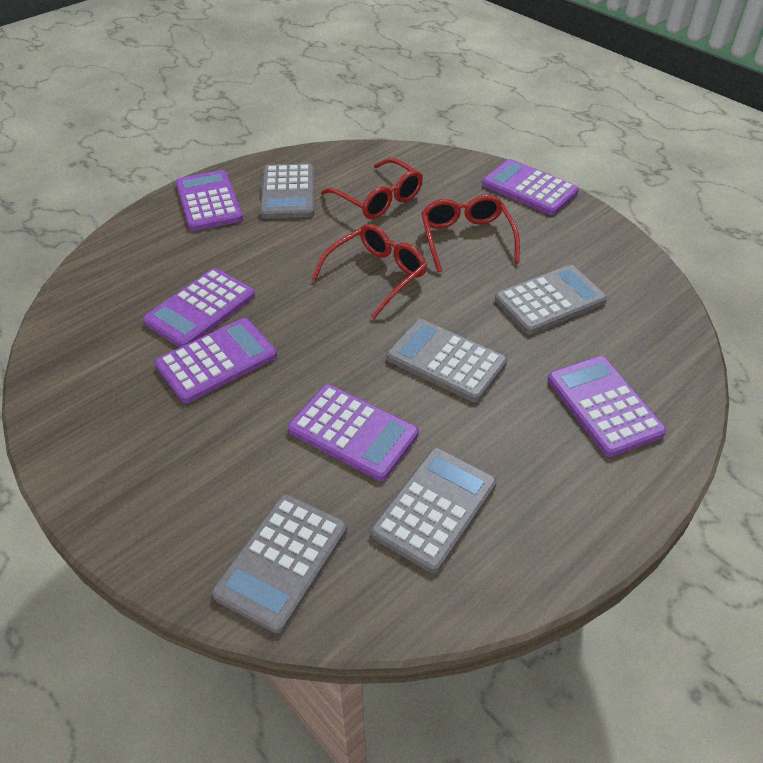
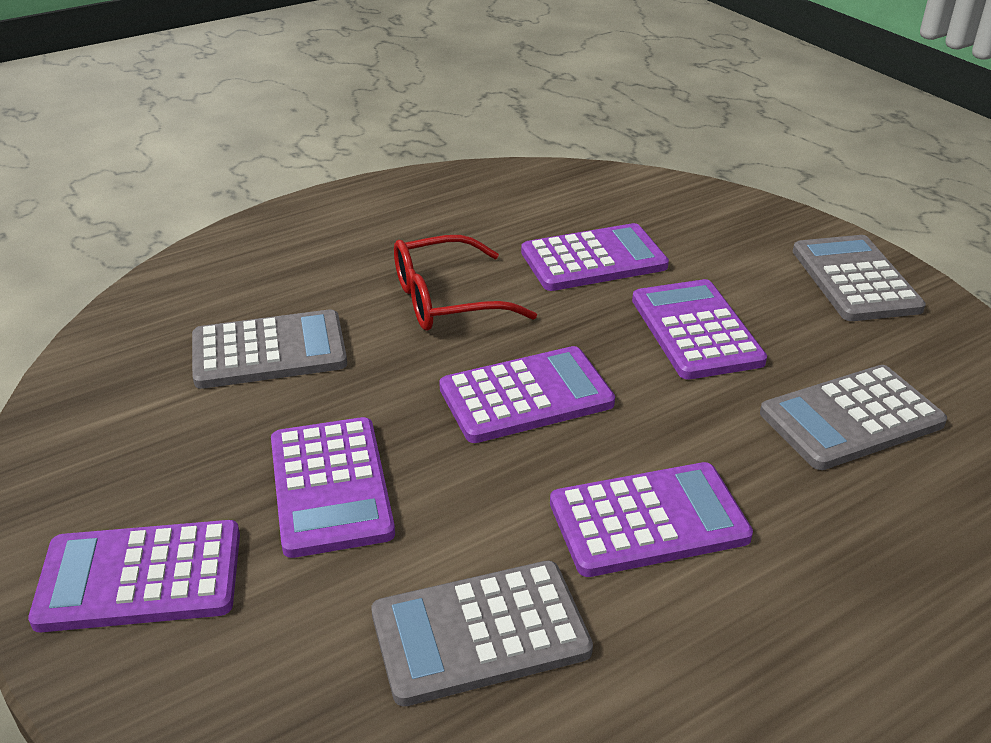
grey calculator: 5 -> 4
red glasses: 3 -> 1

